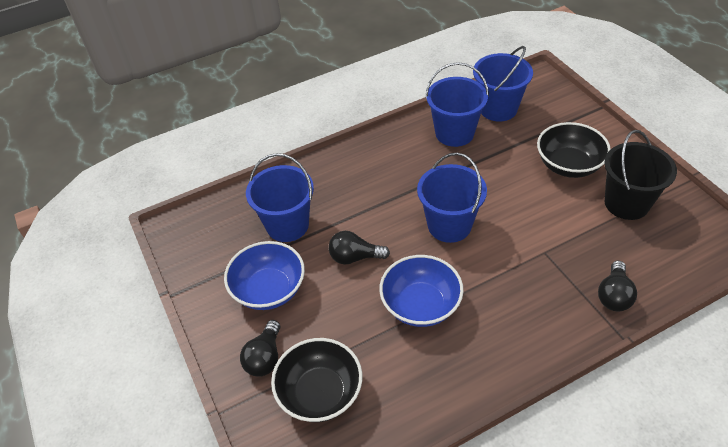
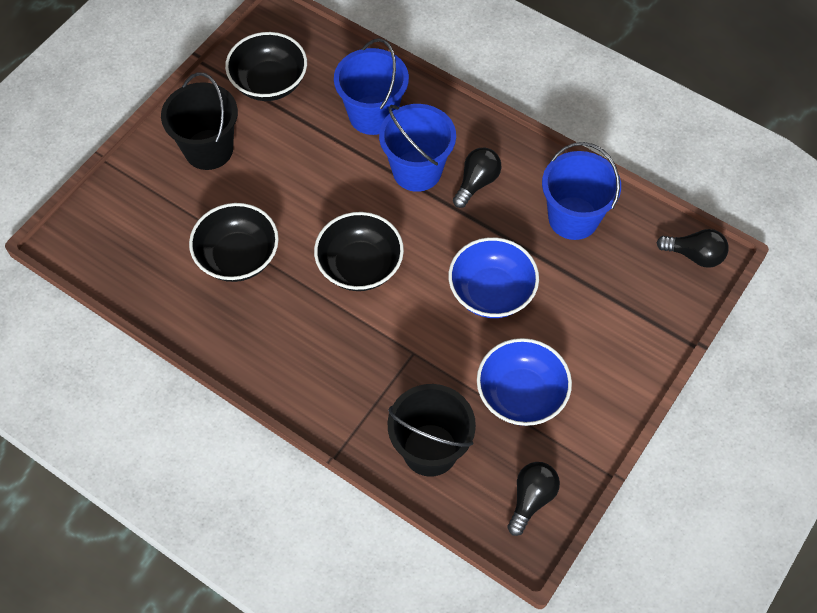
black bowl: 2 -> 3
black bucket: 1 -> 2
blue bucket: 4 -> 3

